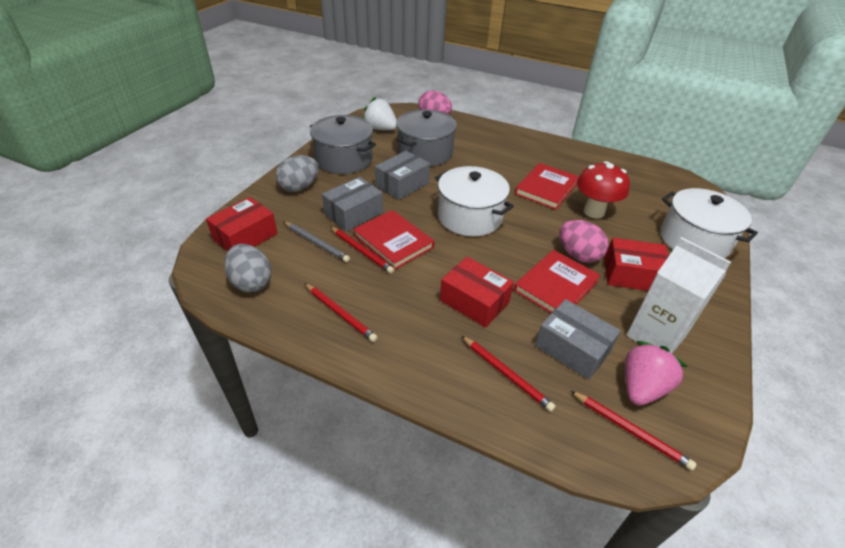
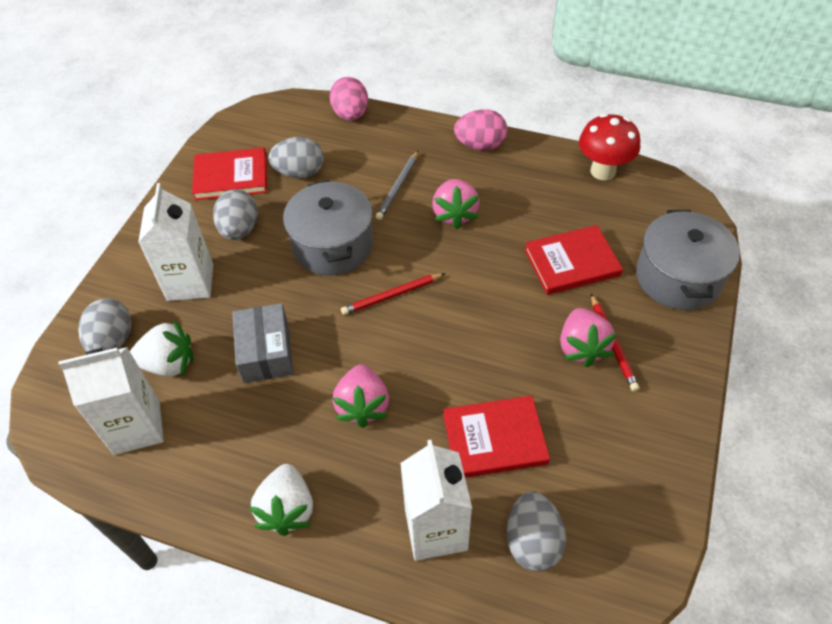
grey box: 3 -> 1
grey egg: 2 -> 4
pink strawberry: 1 -> 3
red box: 3 -> 0
red pencil: 4 -> 2
white carton: 1 -> 3
white pot: 2 -> 0
white strawberry: 1 -> 2

